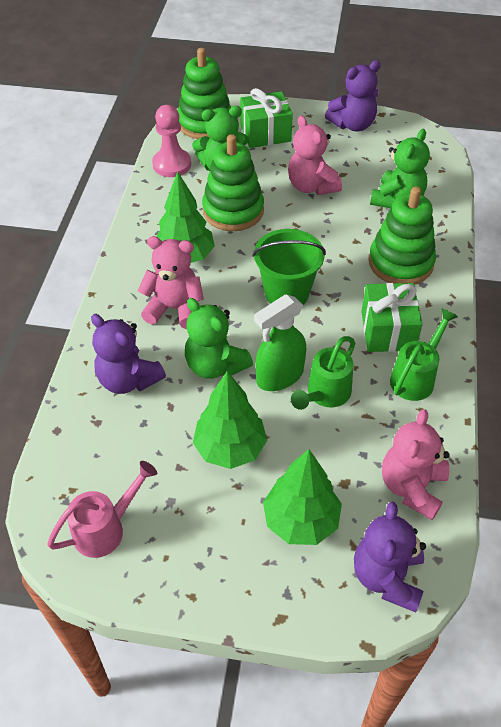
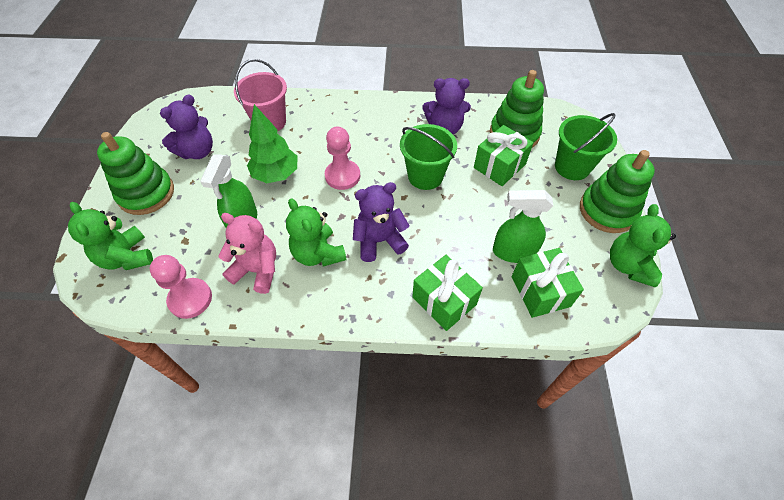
green bucket: 1 -> 2
green gift: 2 -> 3
green spray bottle: 1 -> 2
green tree: 3 -> 1
green watering can: 2 -> 0
pink bucket: 0 -> 1
pink pawn: 1 -> 2
pink teddy bear: 3 -> 1
pink watering can: 1 -> 0

